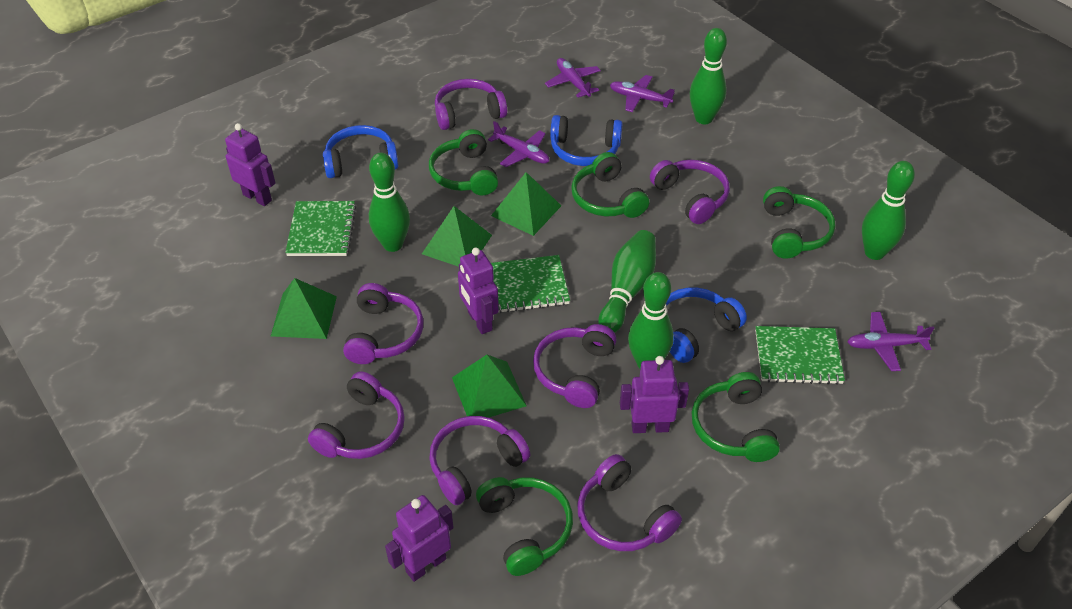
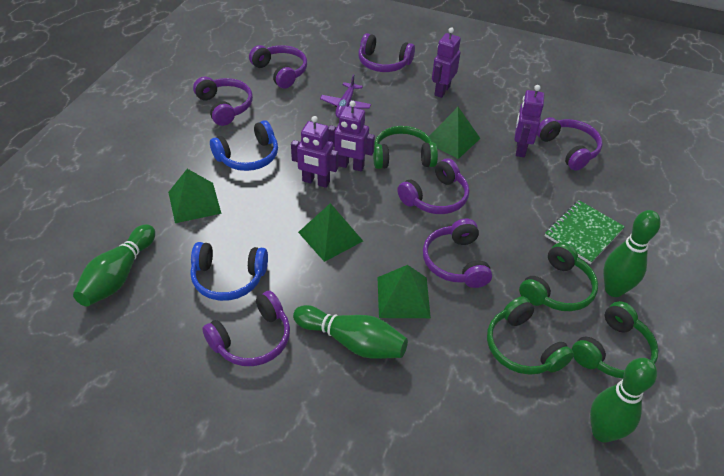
blue headphones: 3 -> 2
green bowling pin: 5 -> 4
green headphones: 5 -> 4
green notebook: 3 -> 1
purple plane: 4 -> 1

